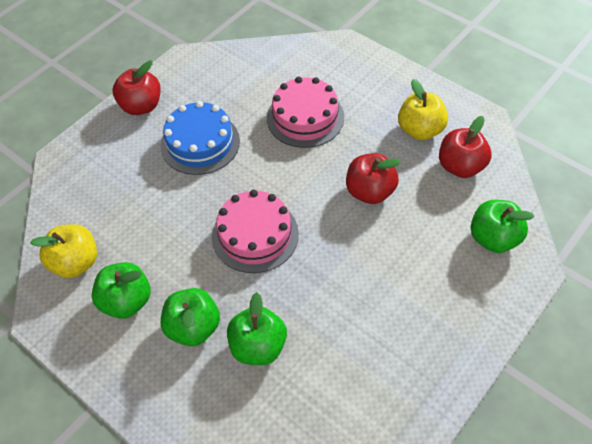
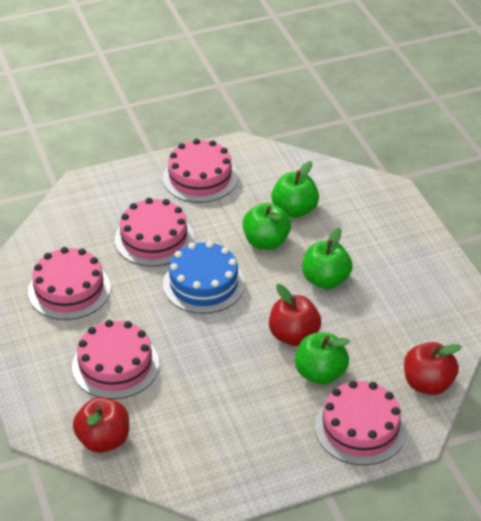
pink cake: 2 -> 5
yellow apple: 2 -> 0

